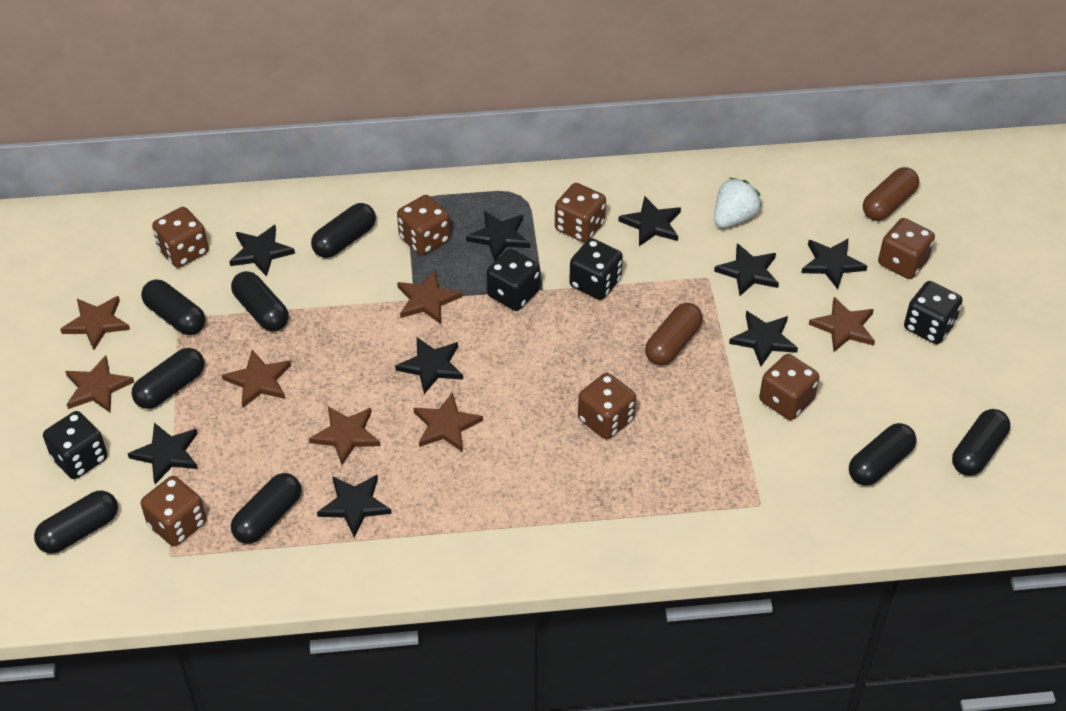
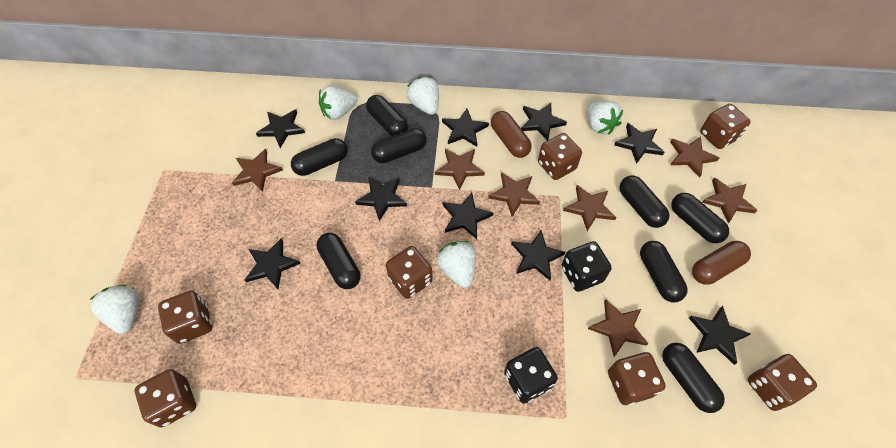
black dice: 4 -> 2
white strawberry: 1 -> 5

